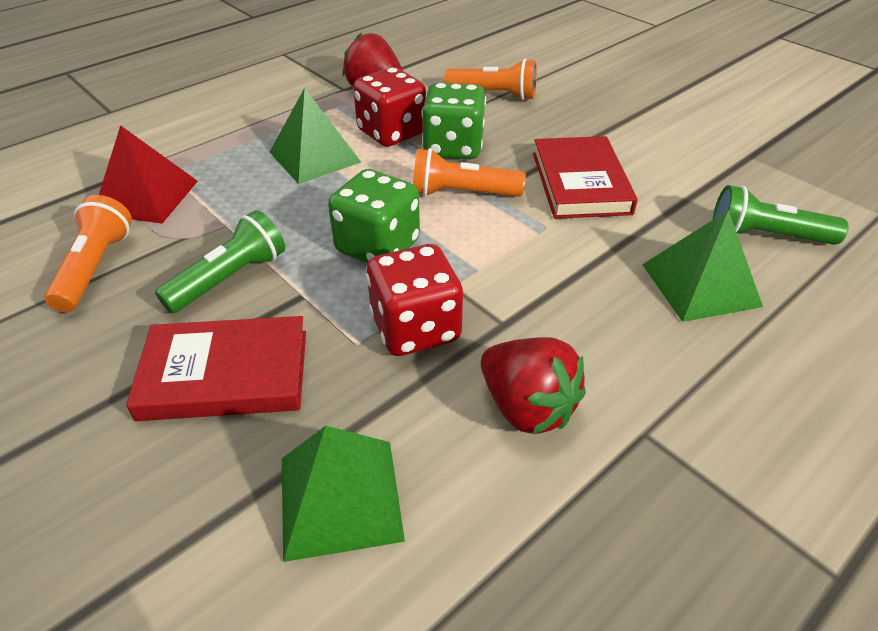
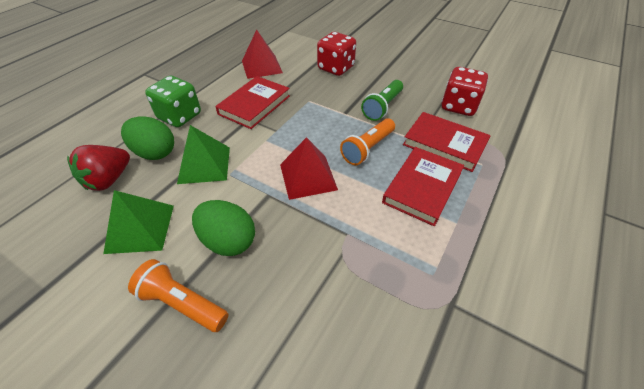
green dice: 2 -> 1
green egg: 0 -> 2
green flashlight: 2 -> 1
green pyramid: 3 -> 2
orange flashlight: 3 -> 2
red book: 2 -> 3
red pyramid: 1 -> 2
red strawberry: 2 -> 1

